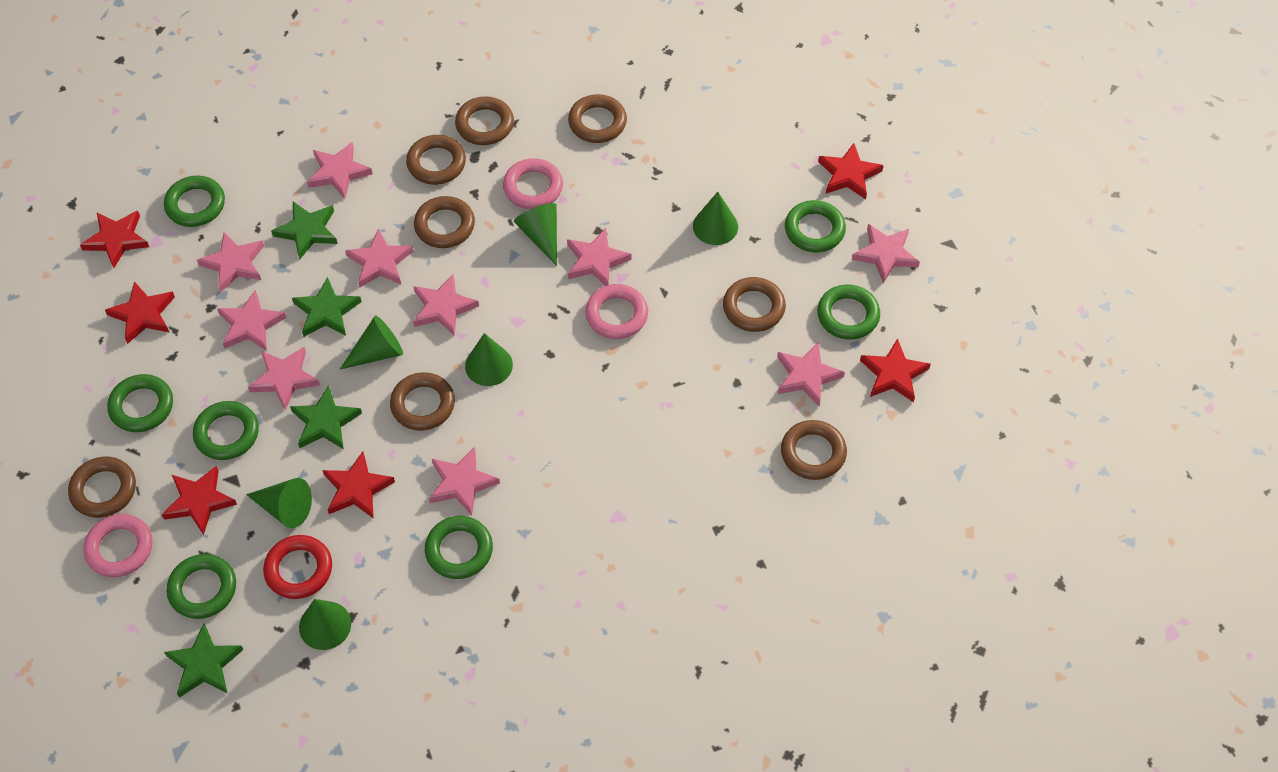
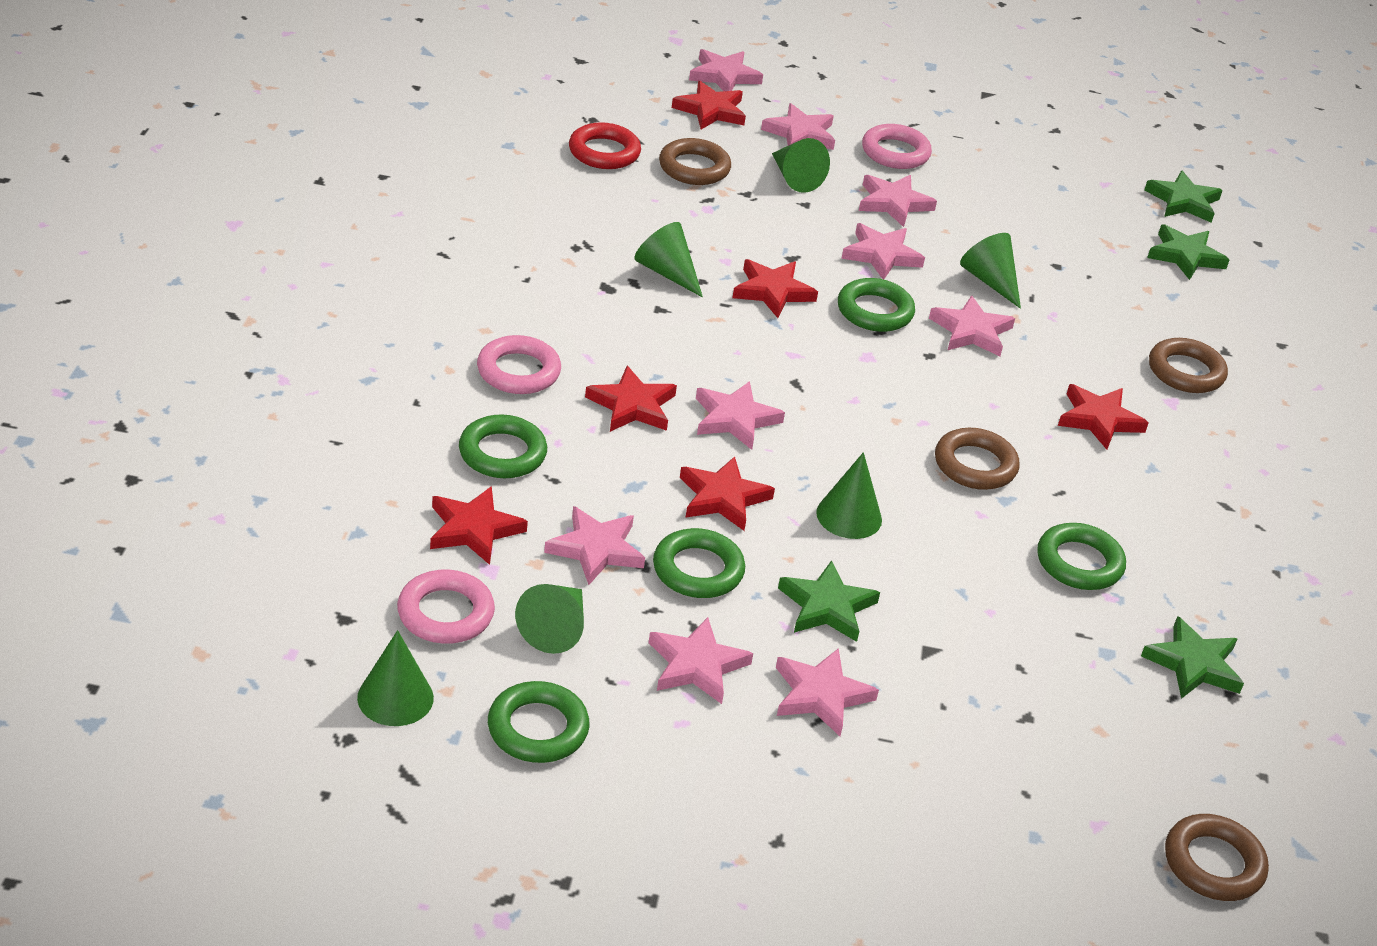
brown ring: 8 -> 4
green ring: 7 -> 5
pink star: 10 -> 9

